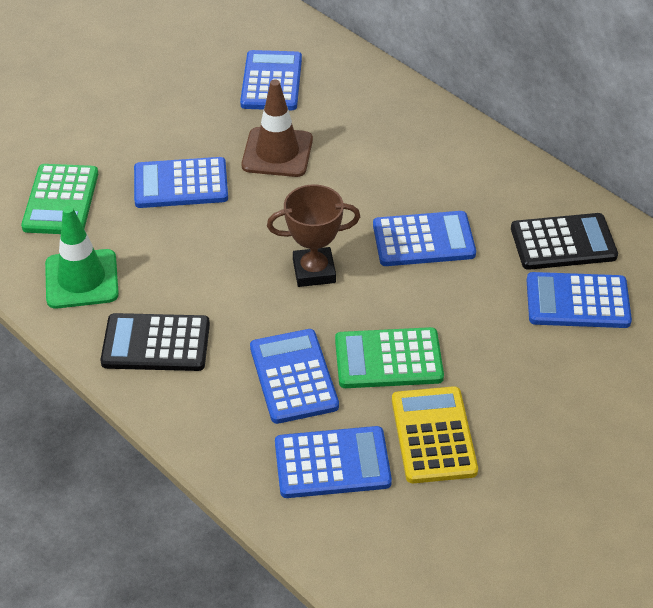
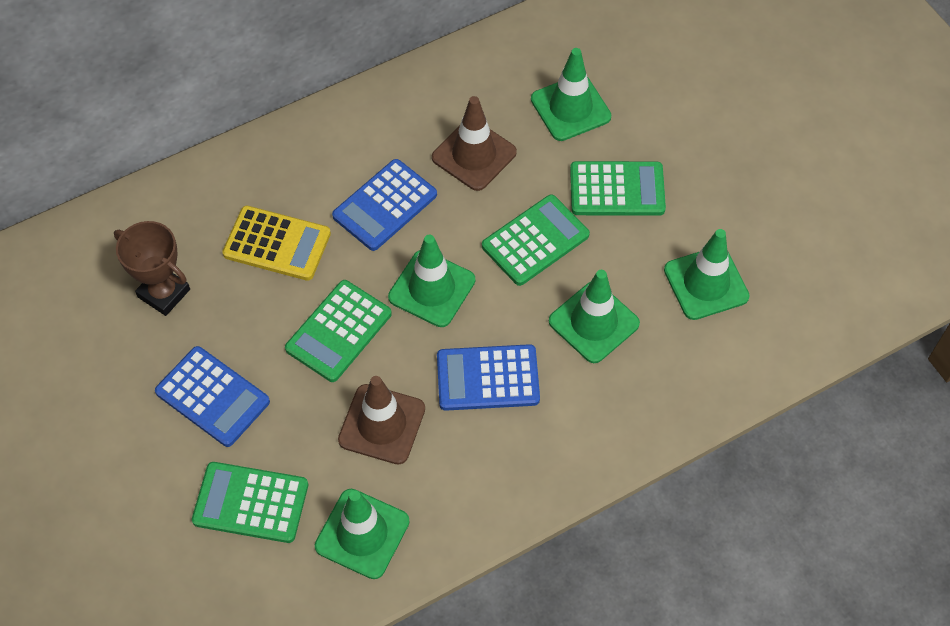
black calculator: 2 -> 0
blue calculator: 6 -> 3
brown traffic cone: 1 -> 2
green calculator: 2 -> 4
green traffic cone: 1 -> 5

